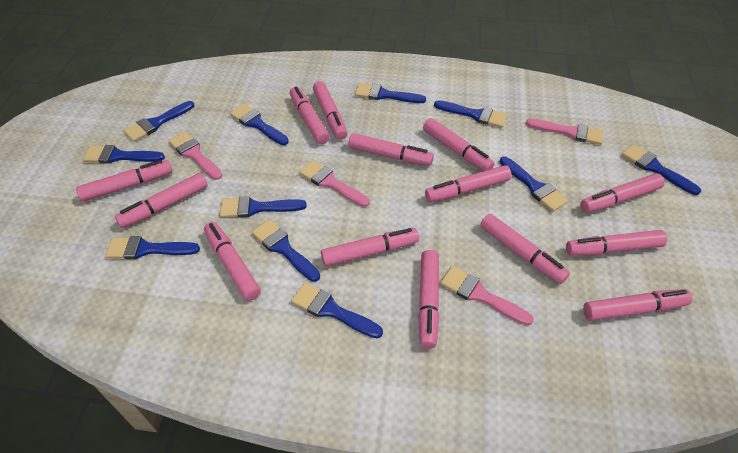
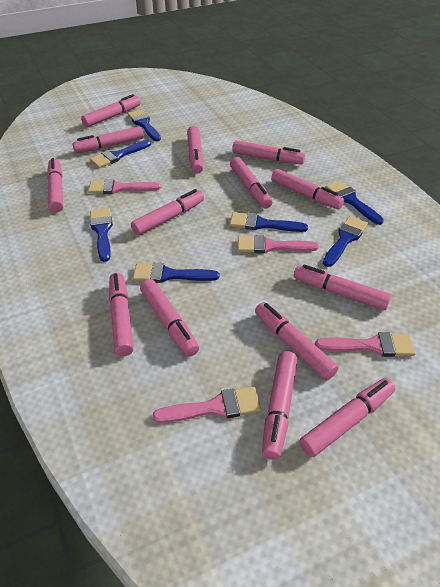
blue brush: 11 -> 7

